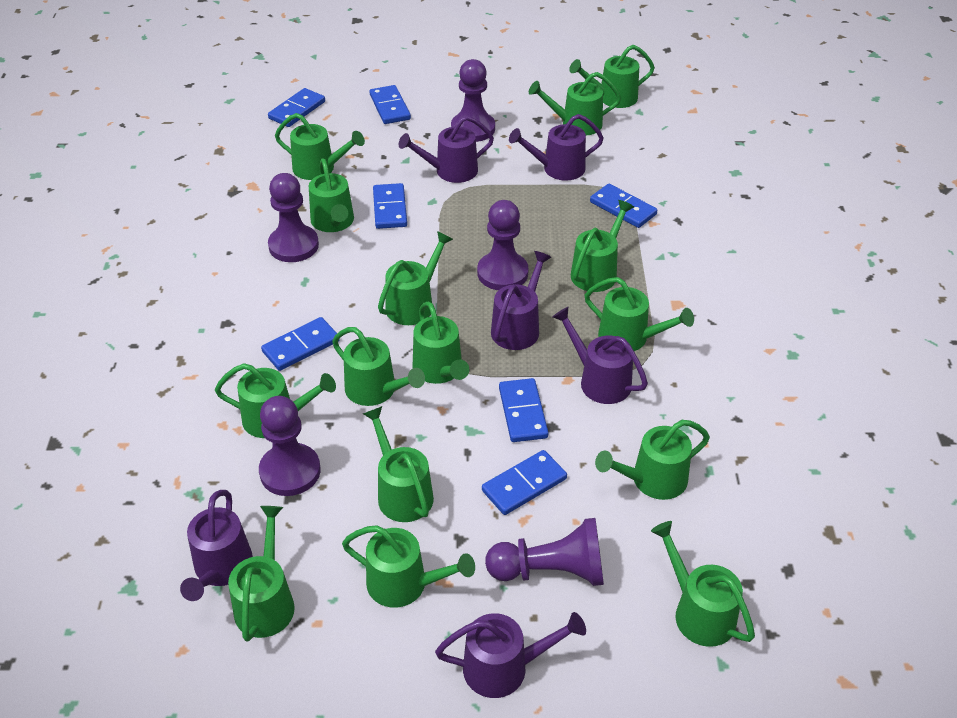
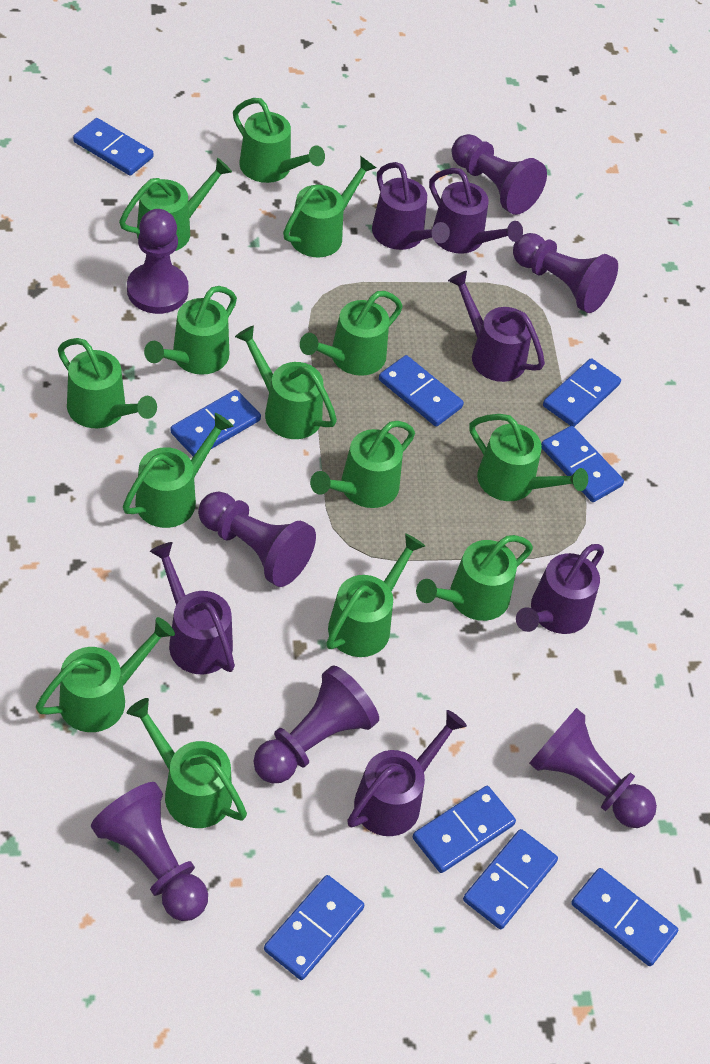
blue domino: 7 -> 9
green watering can: 15 -> 14
purple pawn: 5 -> 7

